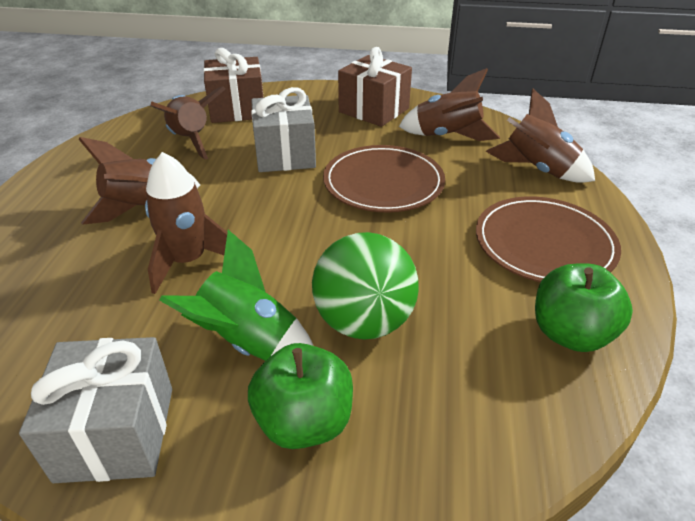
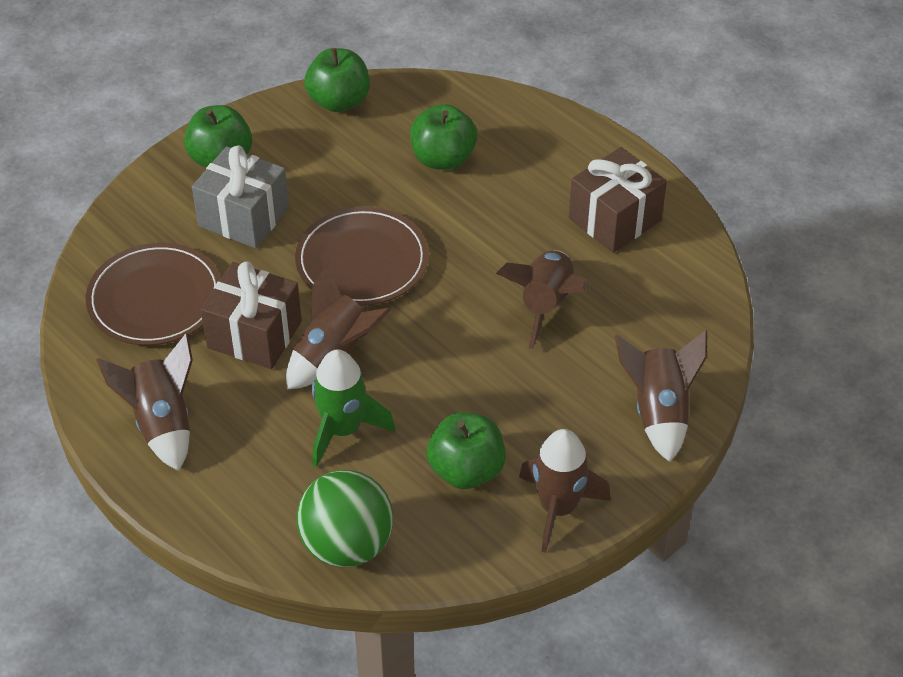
green apple: 2 -> 4
grey gift: 2 -> 1

